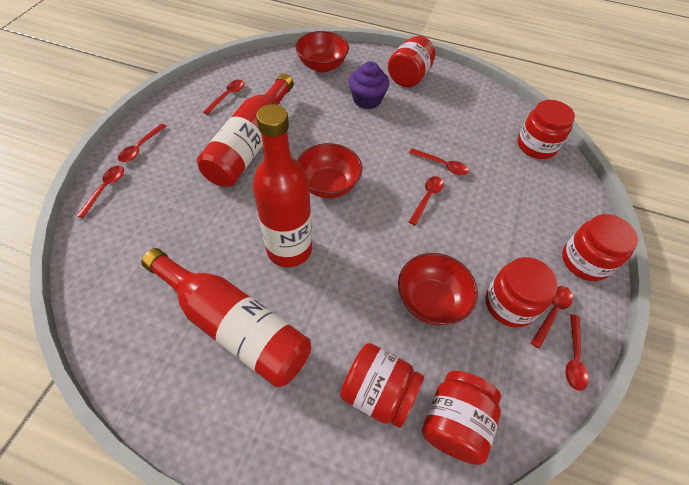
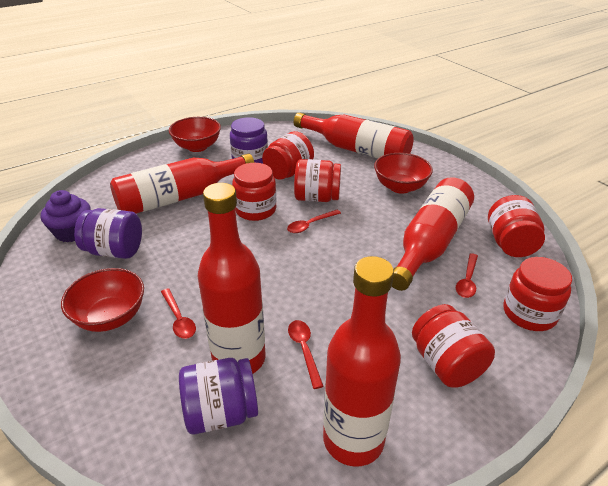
purple jar: 0 -> 3
red bottle: 3 -> 5
red spoon: 7 -> 4

